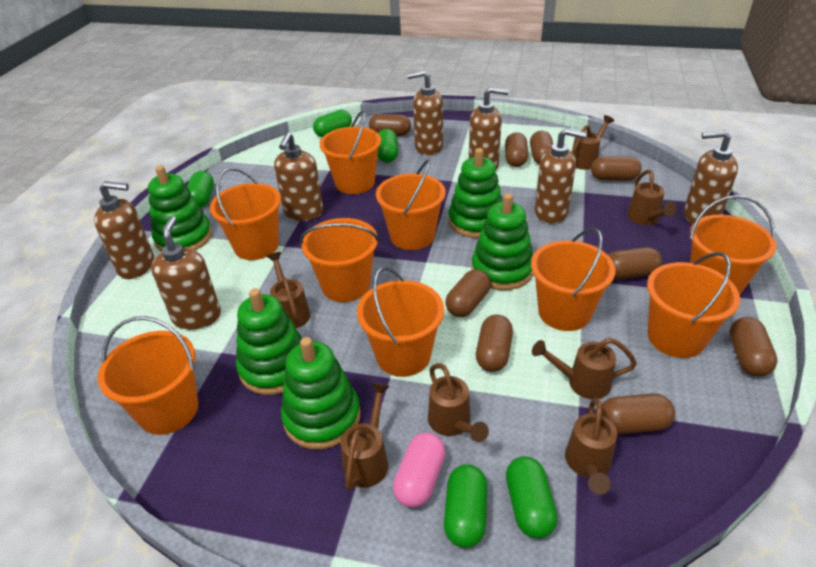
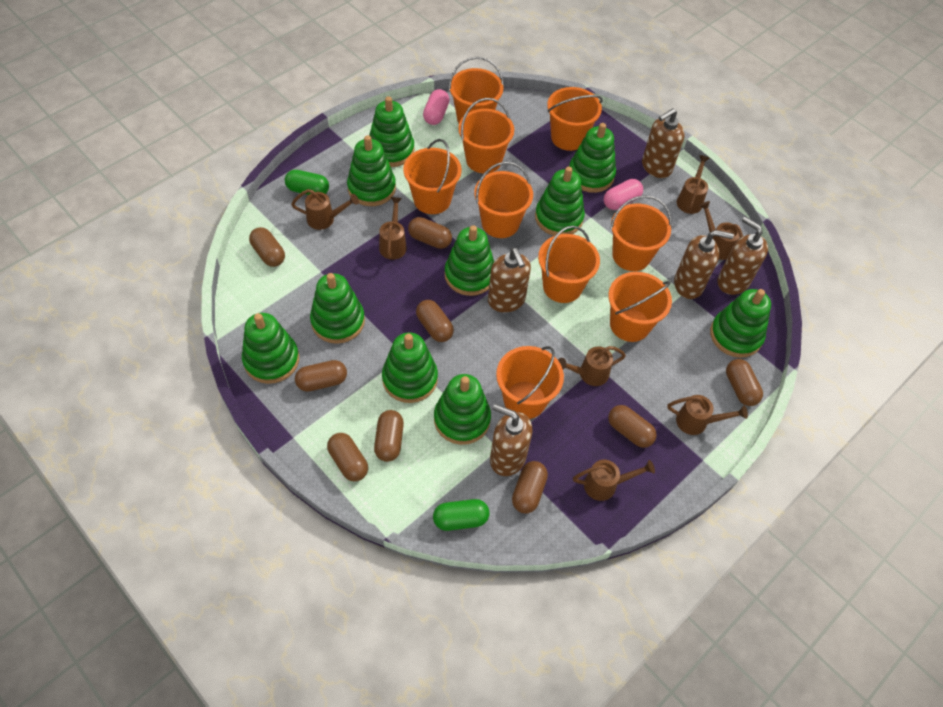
brown soap dispenser: 7 -> 5
green capsule: 5 -> 2
green stacking toy: 5 -> 10
pink capsule: 1 -> 2

